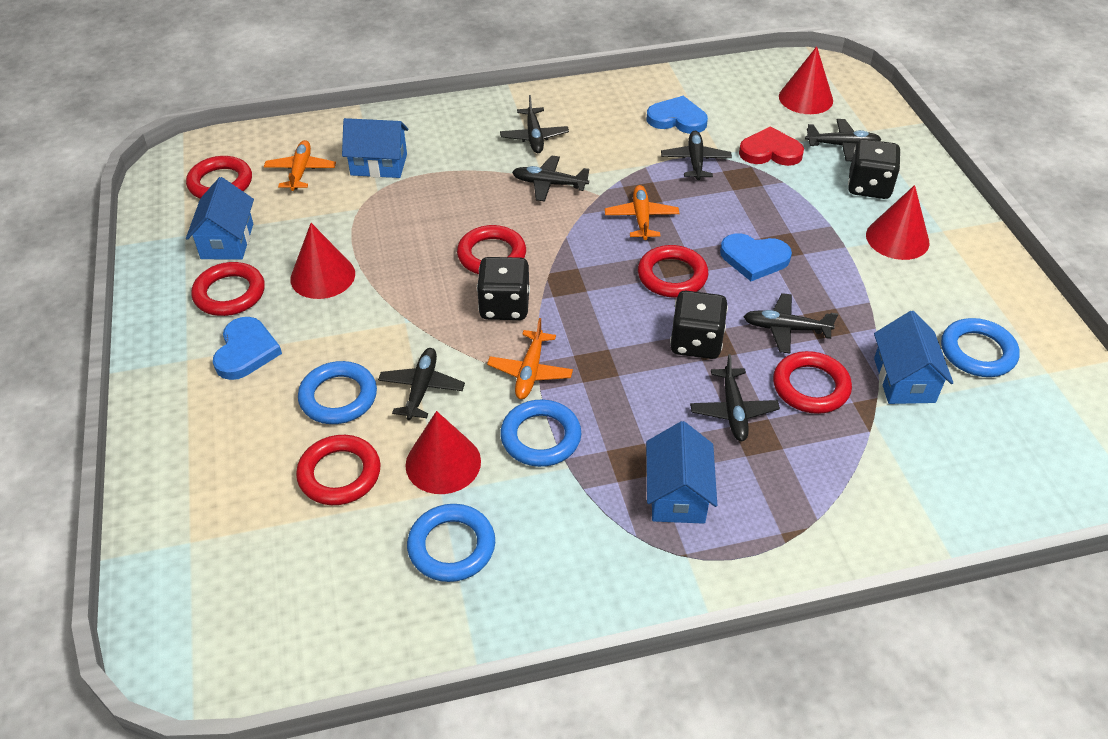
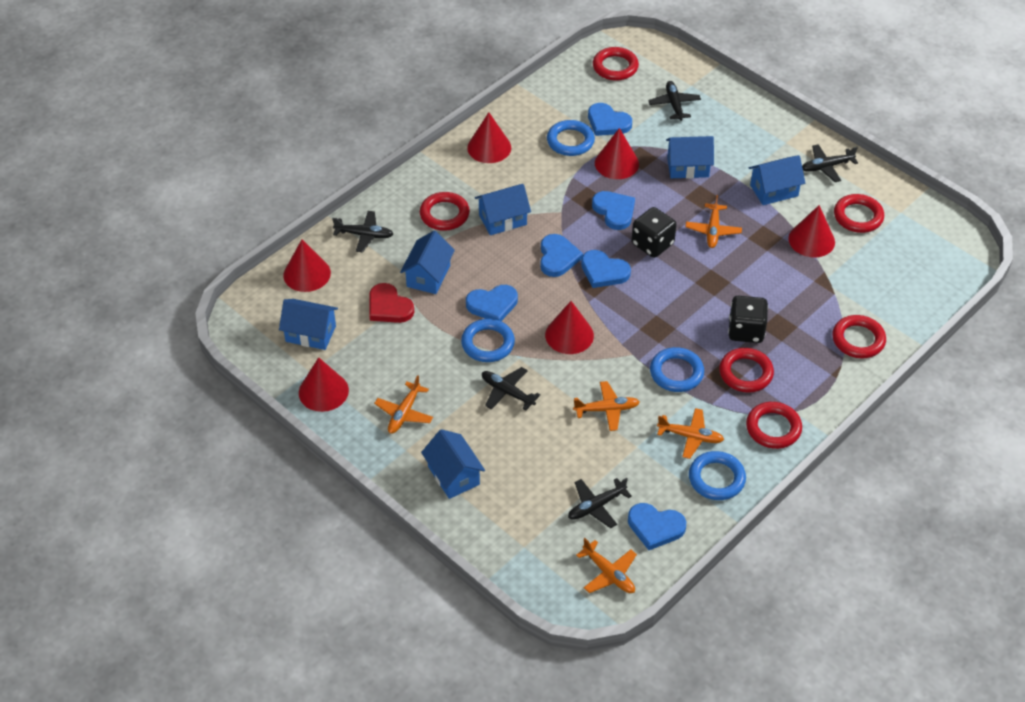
black dice: 3 -> 2
black plane: 7 -> 5
blue heart: 3 -> 6
blue house: 4 -> 6
orange plane: 3 -> 5
red cone: 4 -> 6

